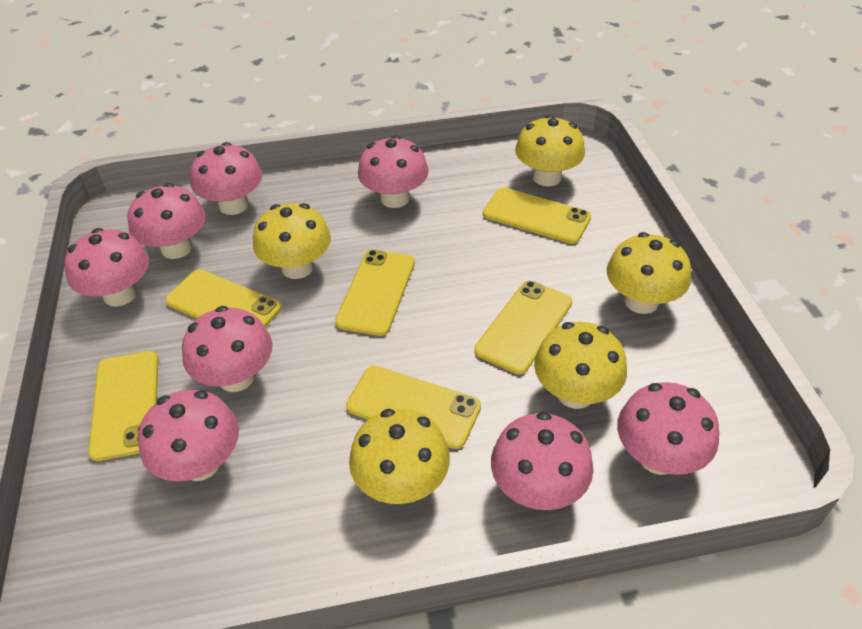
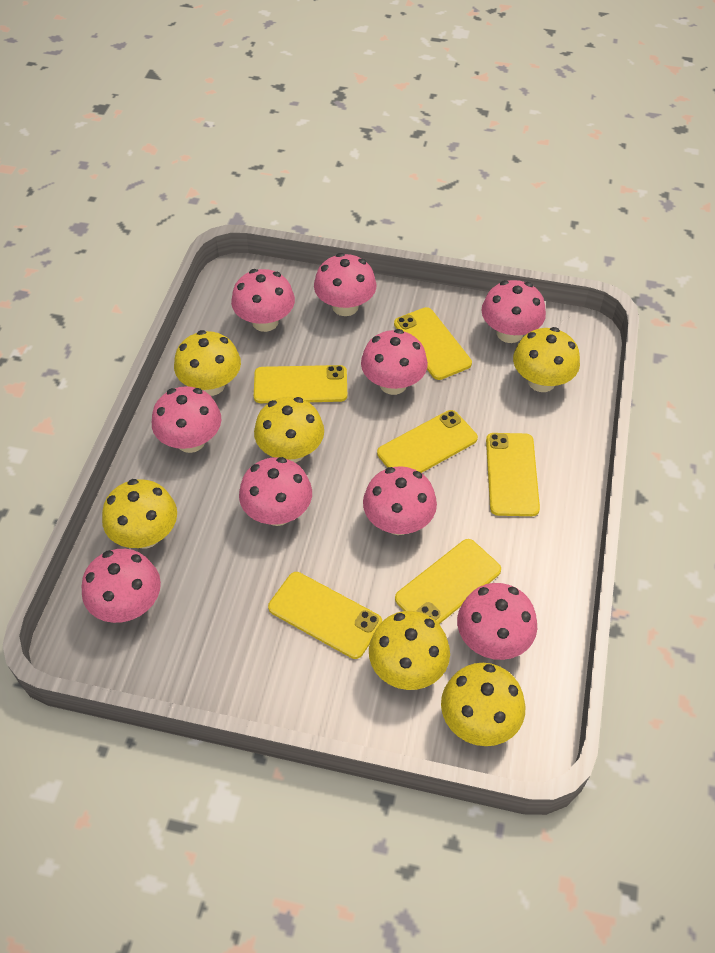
pink mushroom: 8 -> 9
yellow mushroom: 5 -> 6

